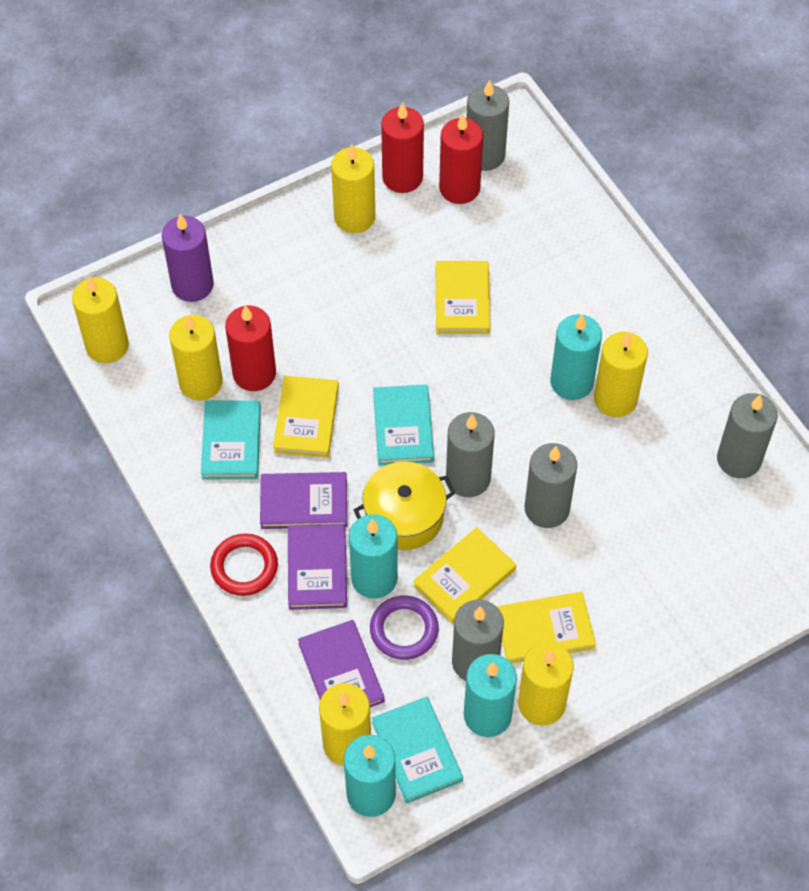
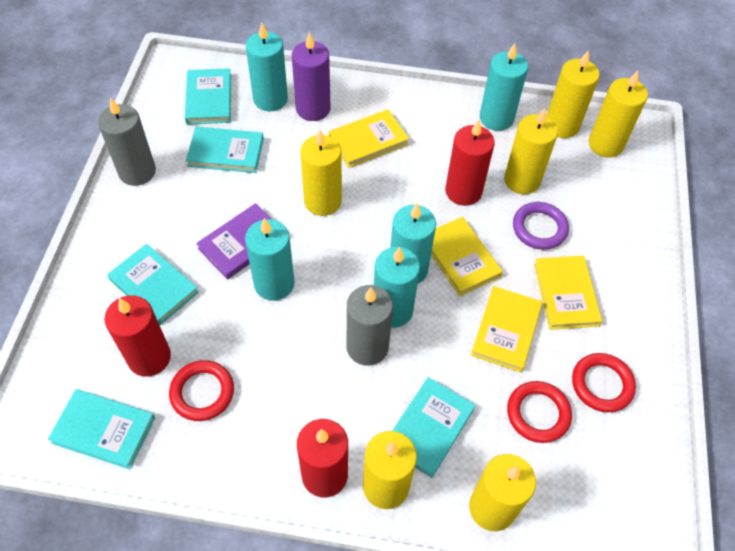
grey candle: 5 -> 2
purple book: 3 -> 1
red ring: 1 -> 3
turquoise book: 3 -> 5
turquoise candle: 4 -> 5
yellow pot: 1 -> 0

